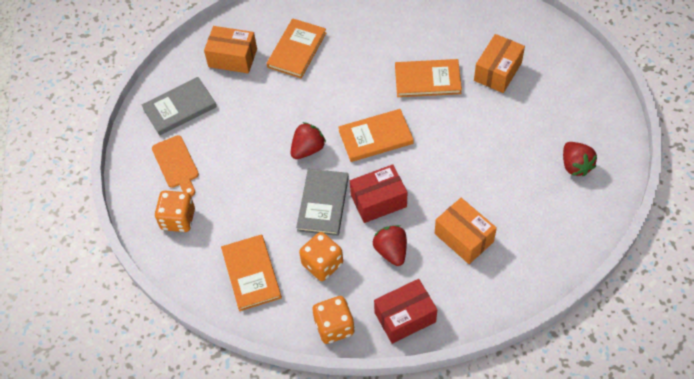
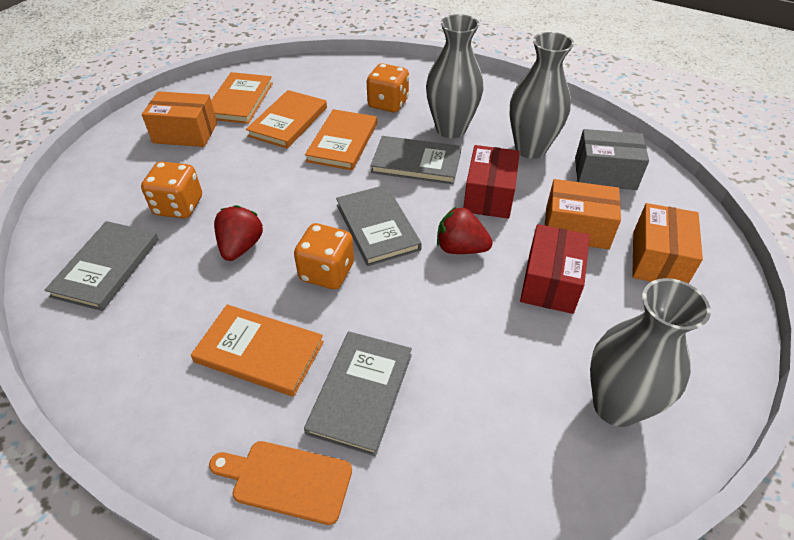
grey book: 2 -> 4
grey box: 0 -> 1
grey vase: 0 -> 3
red strawberry: 3 -> 2

